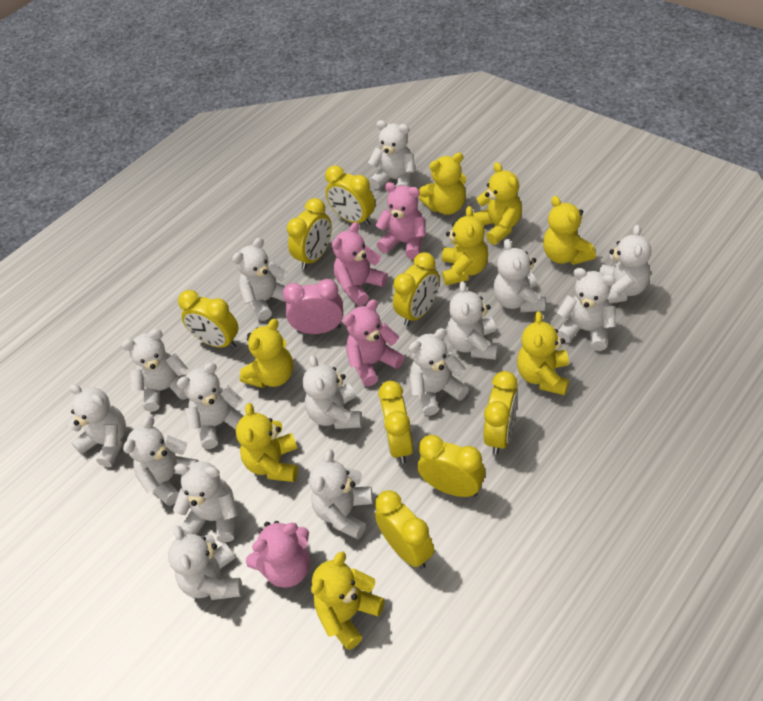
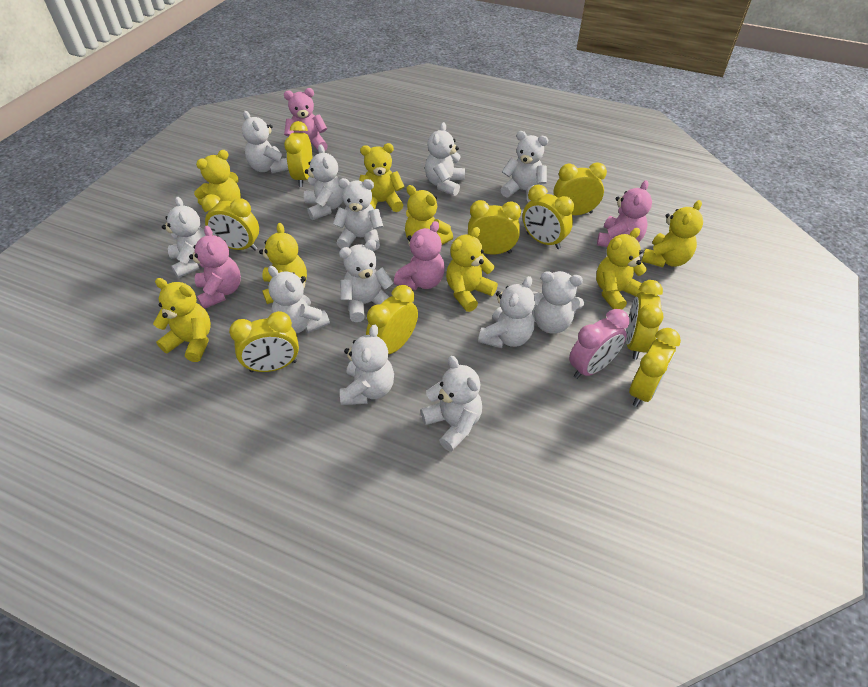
white teddy bear: 15 -> 12
yellow clock: 8 -> 9

